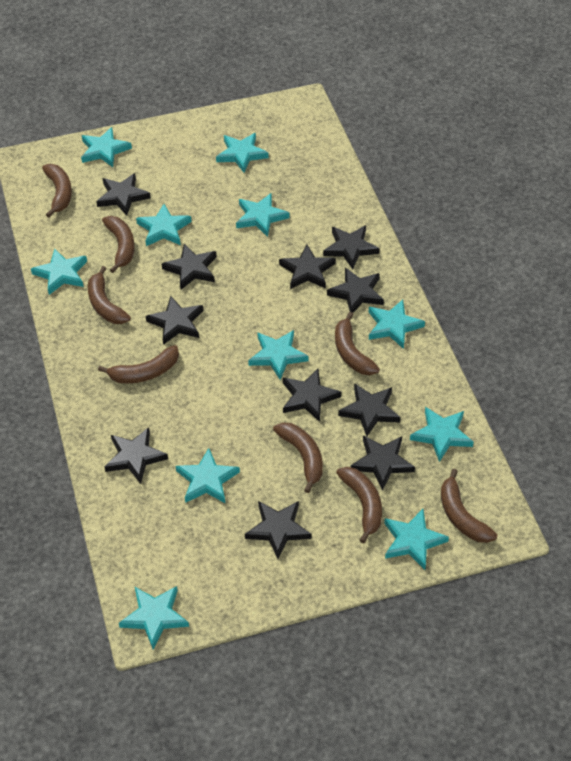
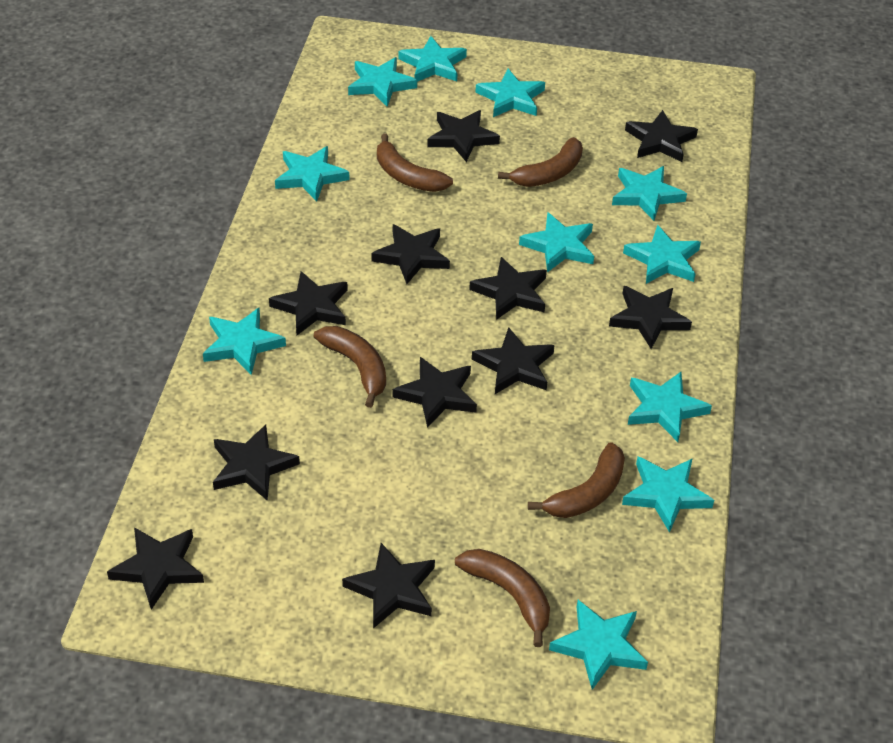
brown banana: 8 -> 5

